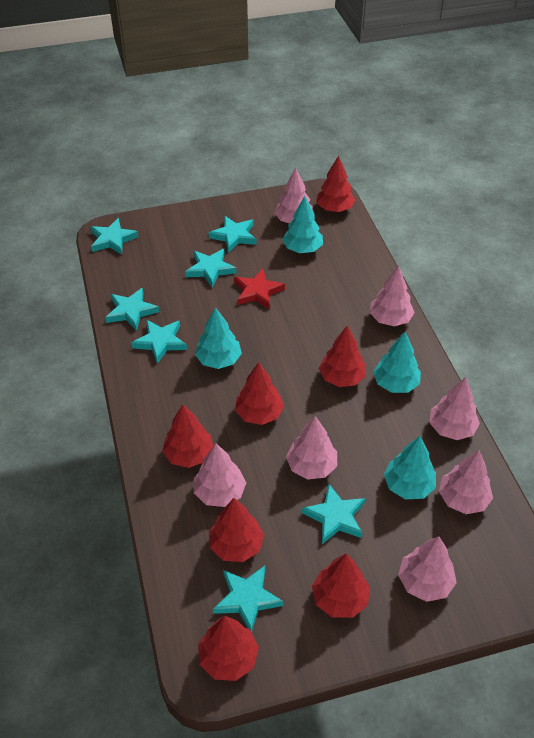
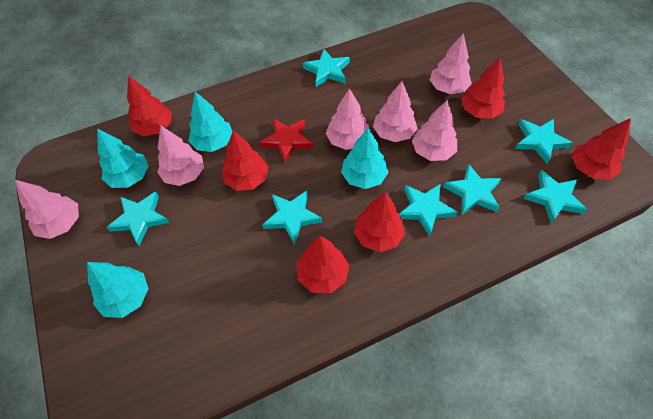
pink tree: 7 -> 6
red tree: 7 -> 6

